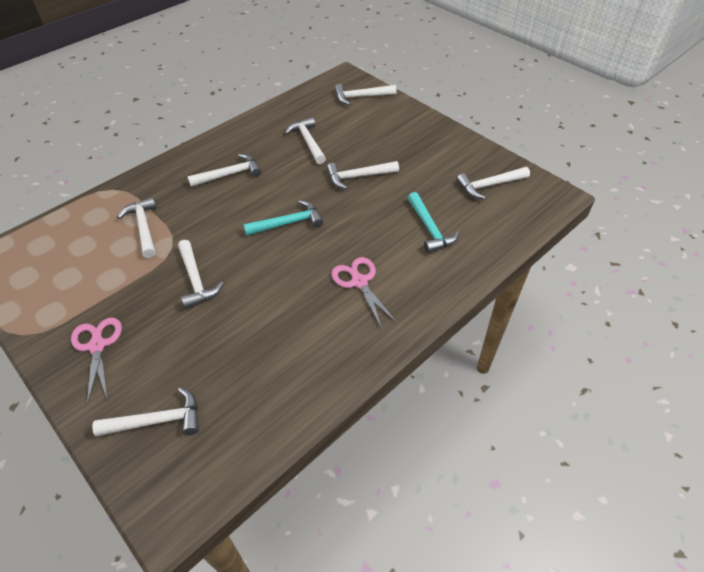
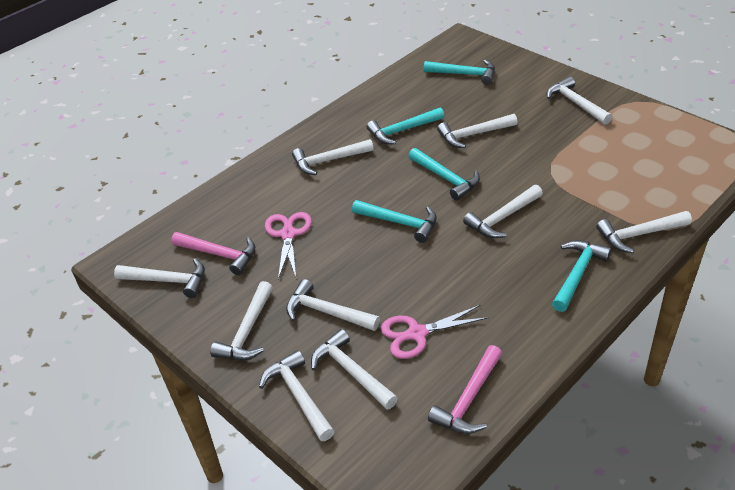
pink hammer: 0 -> 2
turquoise hammer: 2 -> 5
white hammer: 8 -> 10

